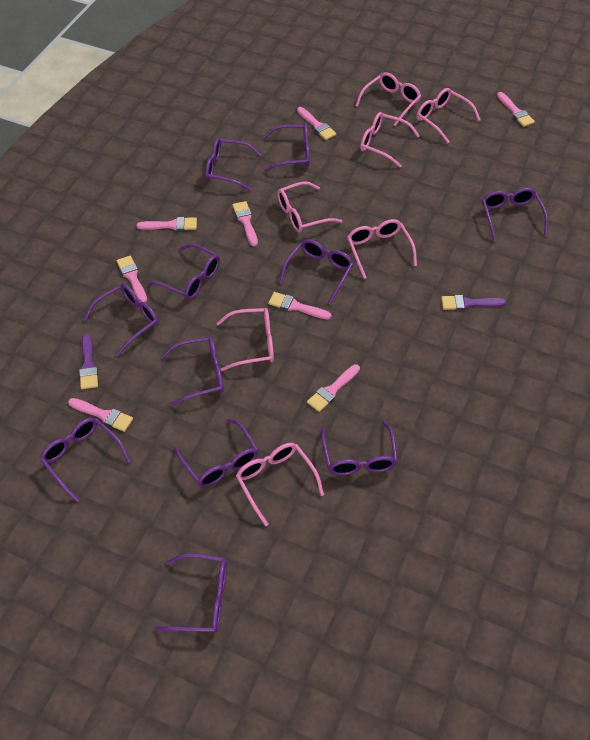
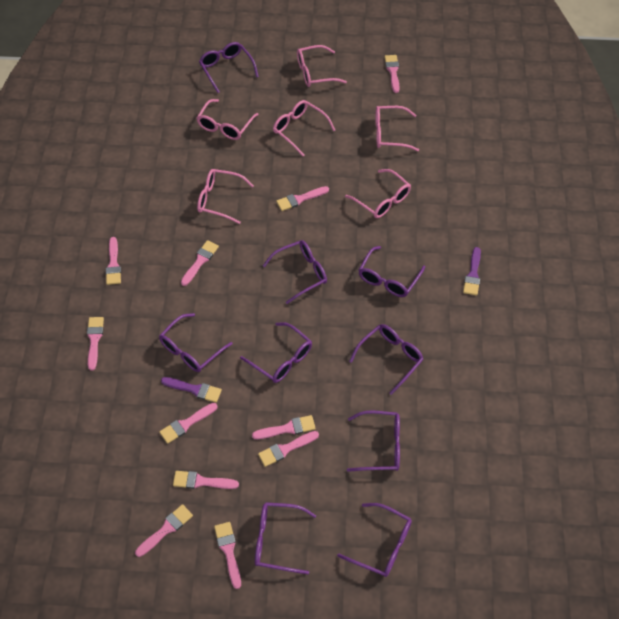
pink brush: 8 -> 11
pink glasses: 7 -> 6
purple glasses: 11 -> 9

